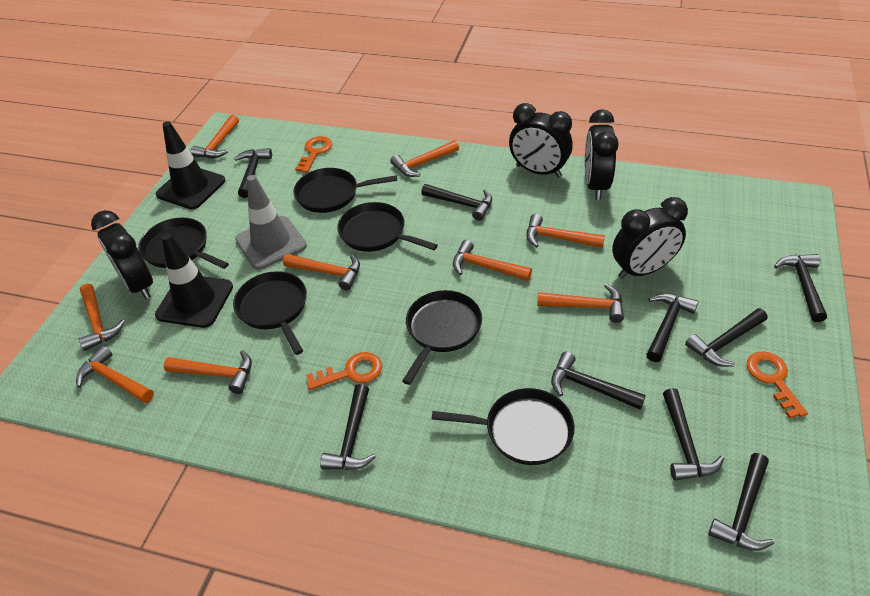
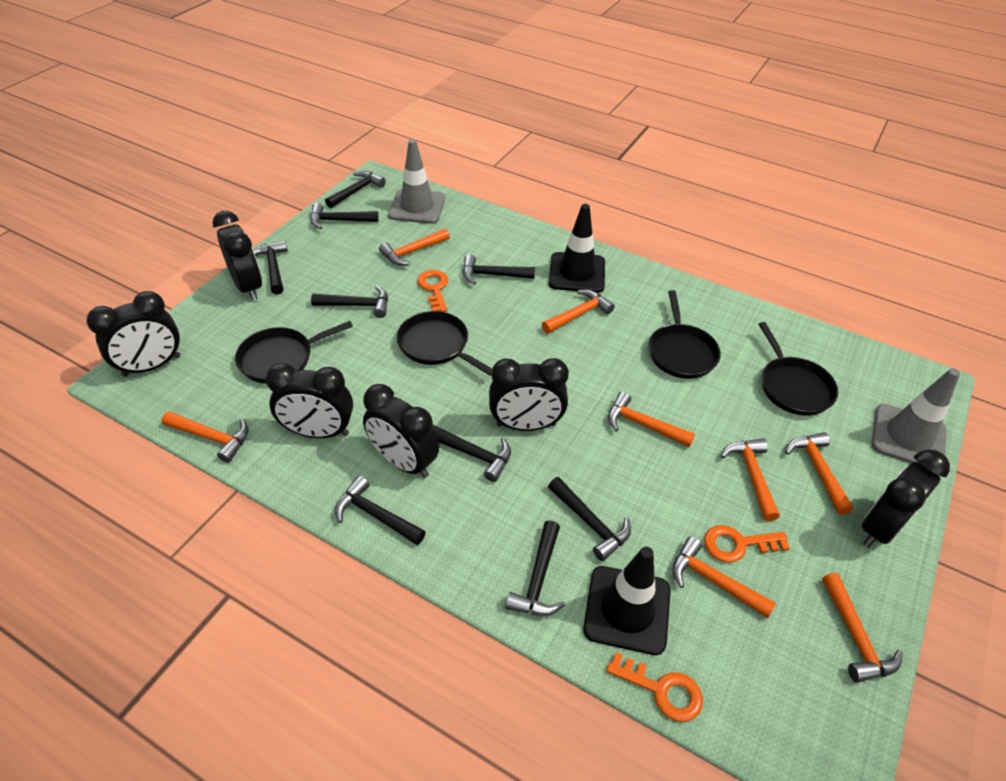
black clock: 4 -> 6
black pan: 6 -> 4
grey traffic cone: 1 -> 2
orange hammer: 9 -> 8

